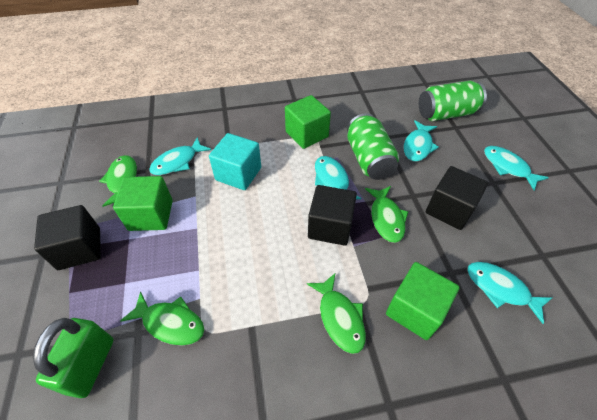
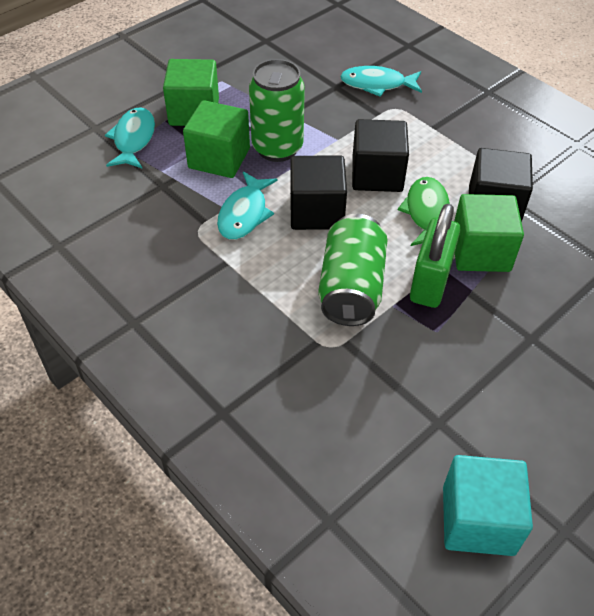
green fish: 4 -> 1
turquoise fish: 5 -> 3

